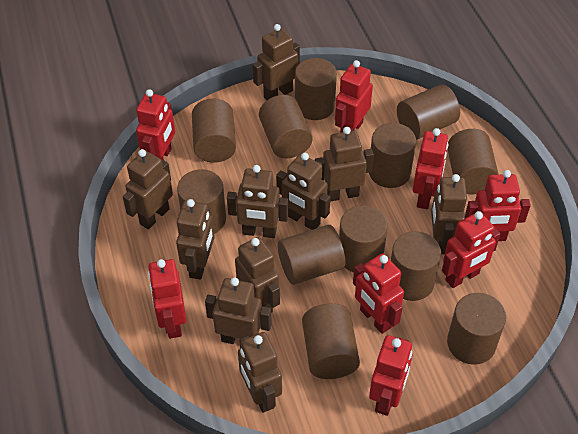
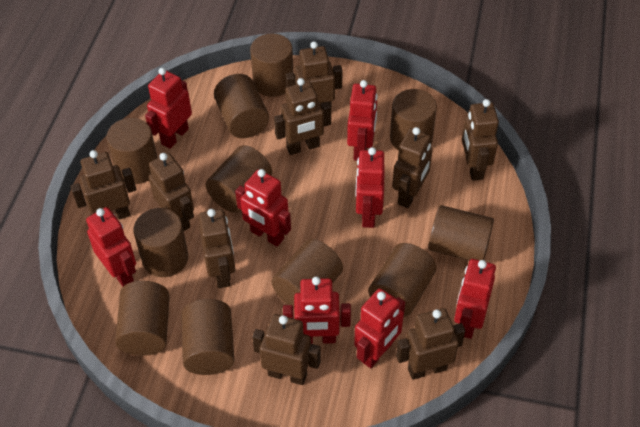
brown cylinder: 12 -> 11
brown robot: 10 -> 9

